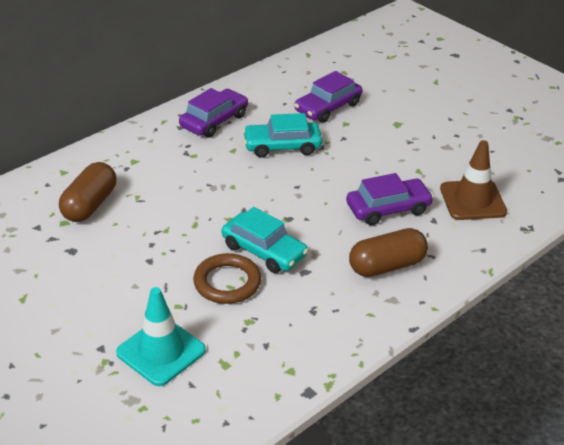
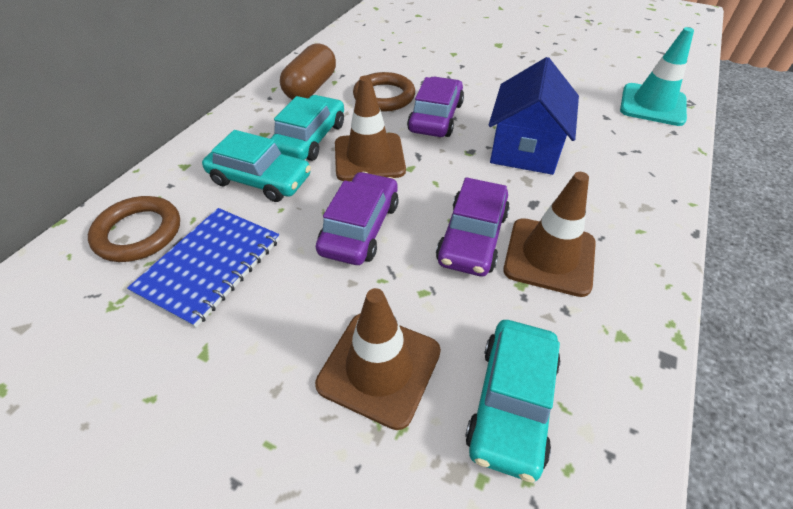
blue house: 0 -> 1
blue notebook: 0 -> 1
brown capsule: 2 -> 1
brown ring: 1 -> 2
brown traffic cone: 1 -> 3
turquoise car: 2 -> 3

